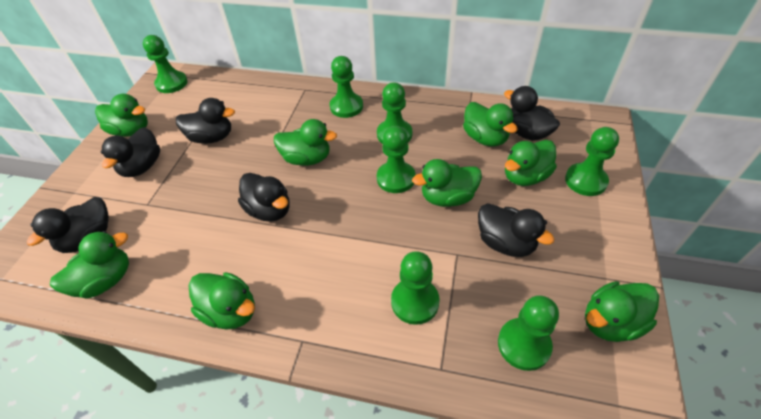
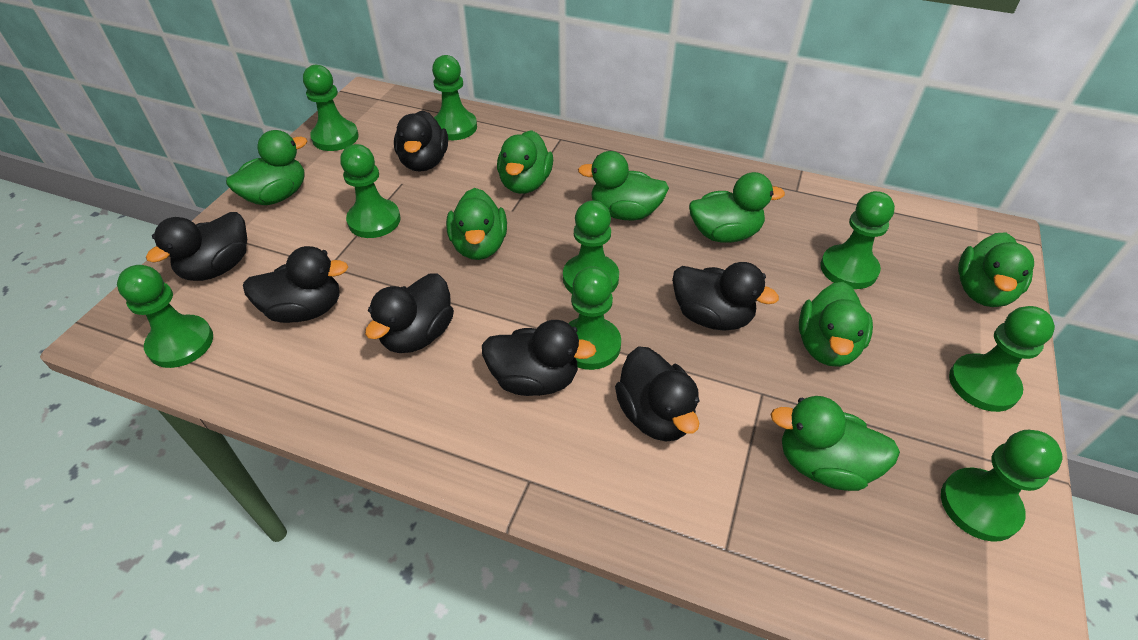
black duck: 6 -> 7
green pawn: 7 -> 9

